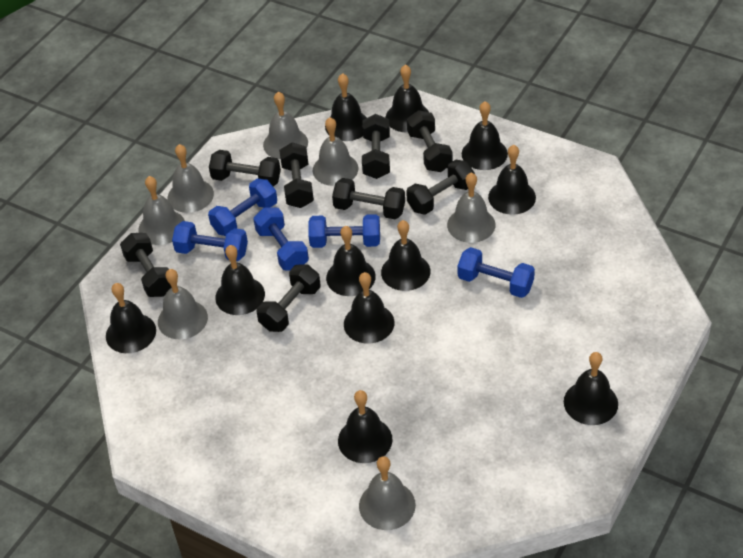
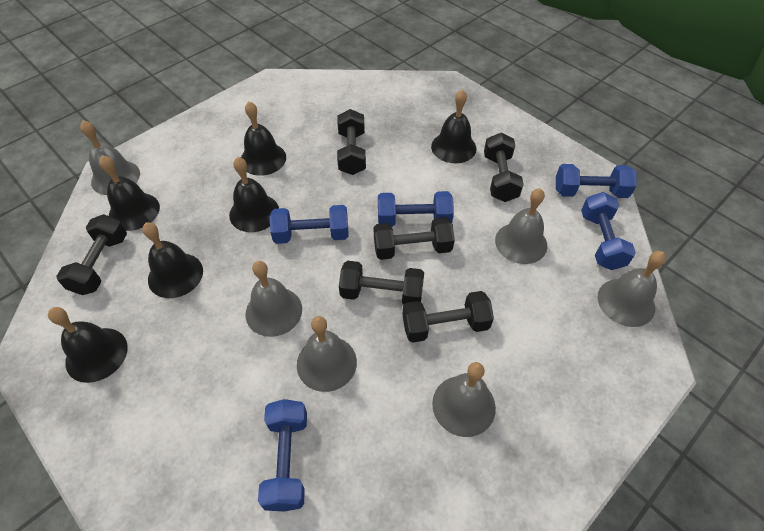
black bell: 11 -> 6
black dumbbell: 8 -> 6
grey bell: 7 -> 6

